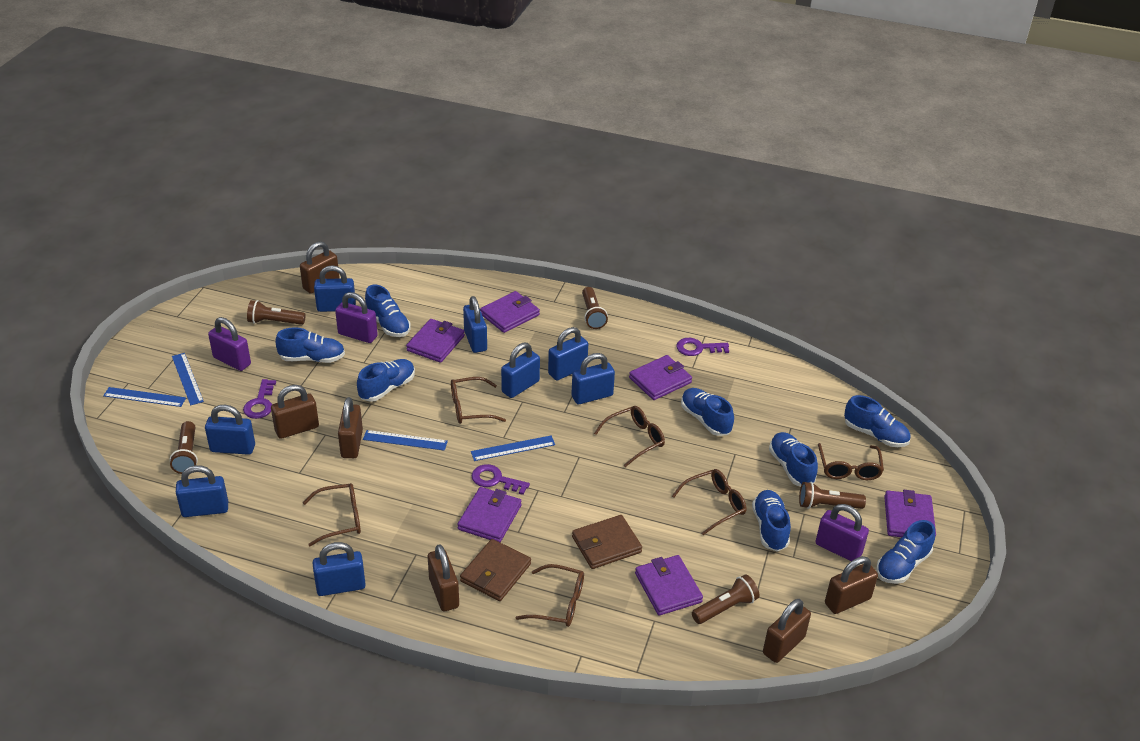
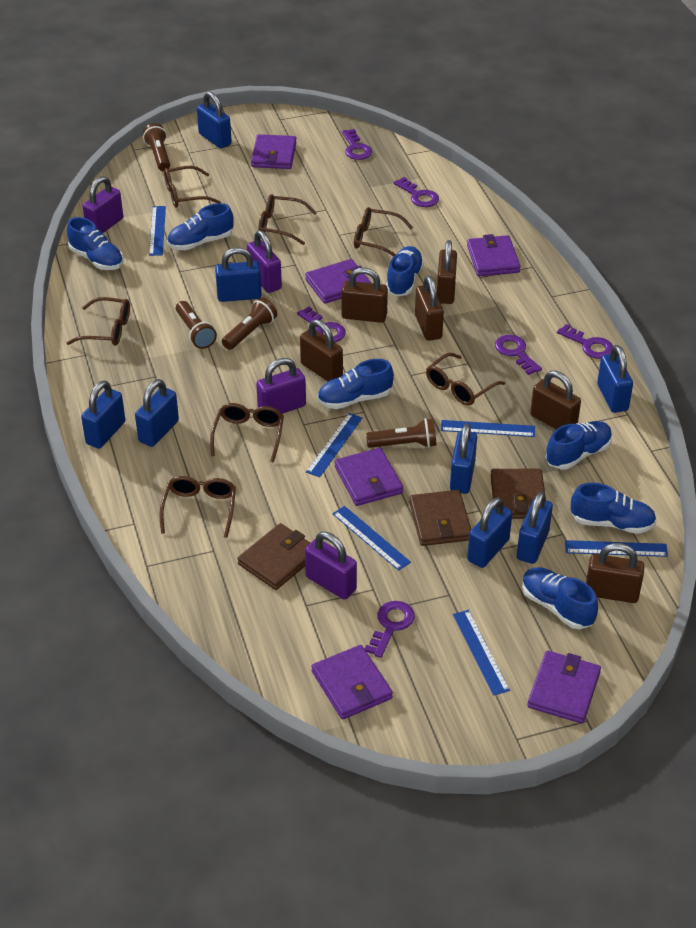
blue ruler: 4 -> 6
blue shoe: 8 -> 7
brown flashlight: 5 -> 4
brown glasses: 6 -> 7
brown wallet: 2 -> 3
purple key: 3 -> 6
purple padlock: 3 -> 4

